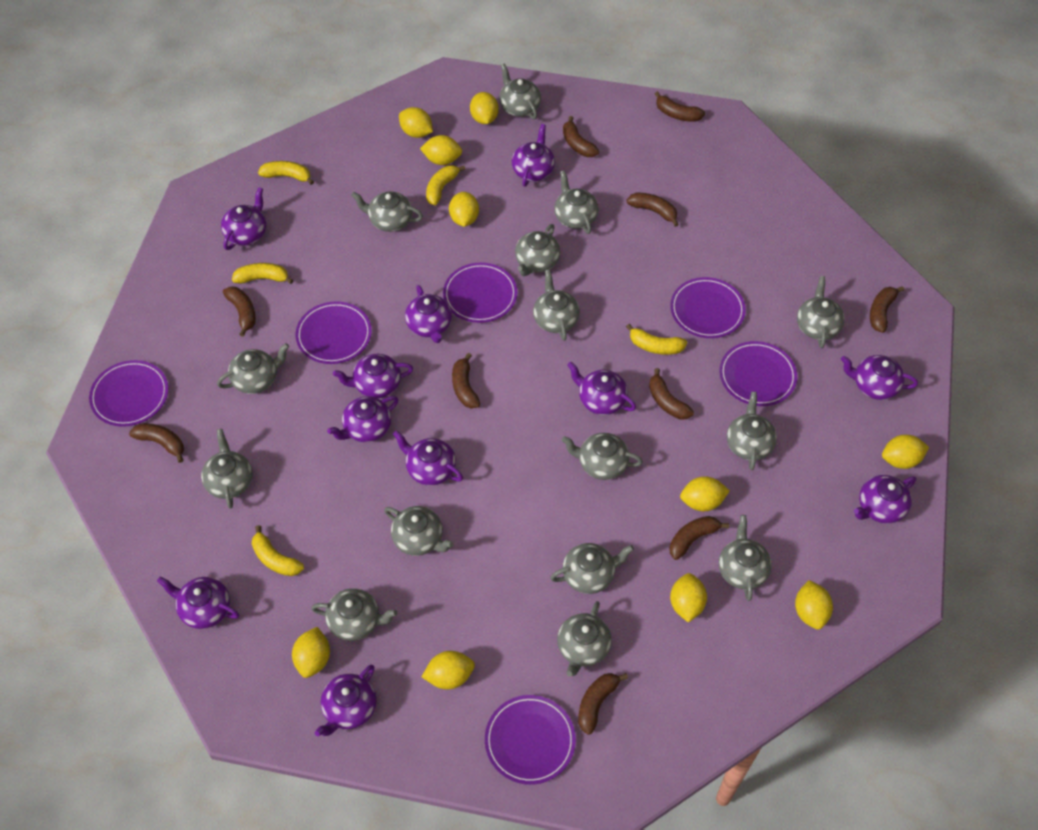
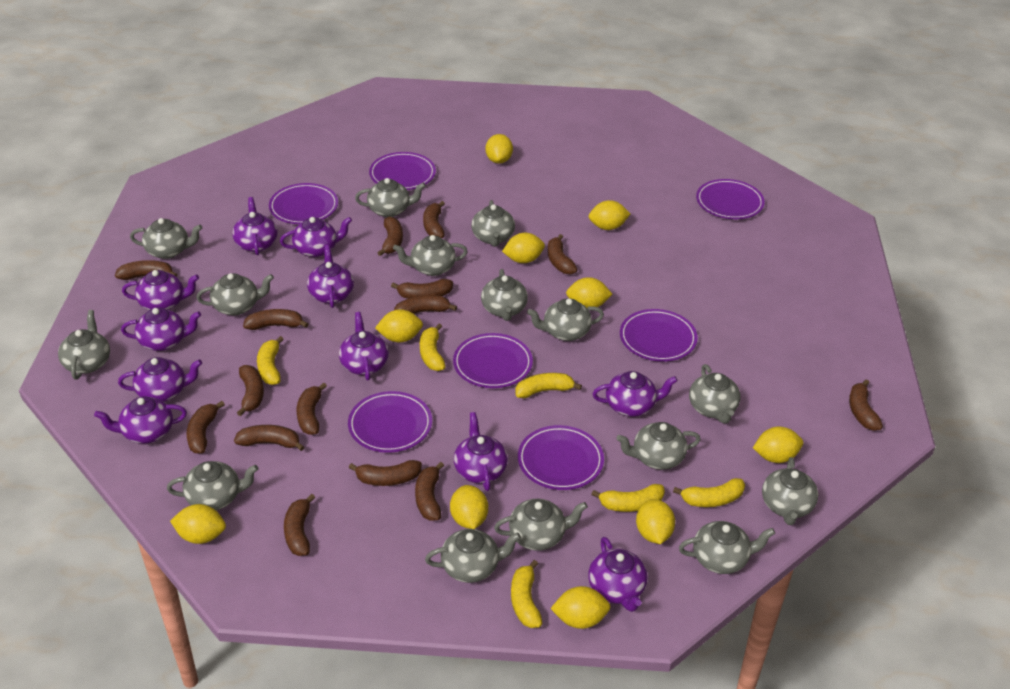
brown banana: 10 -> 15
purple plate: 6 -> 7
yellow banana: 5 -> 6

